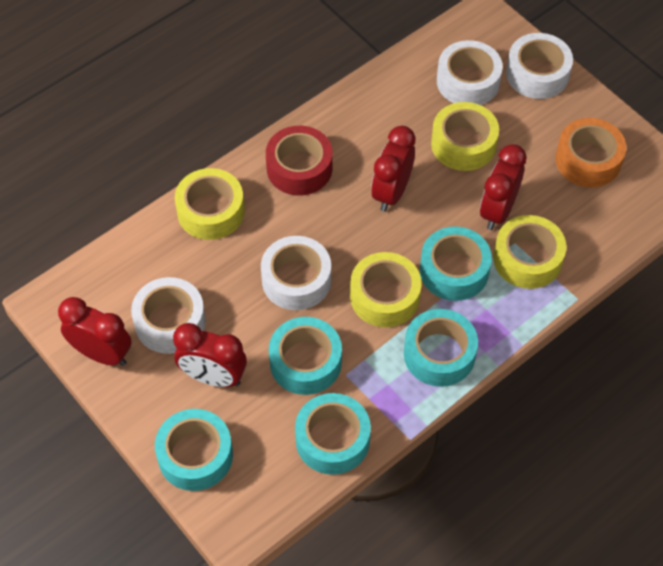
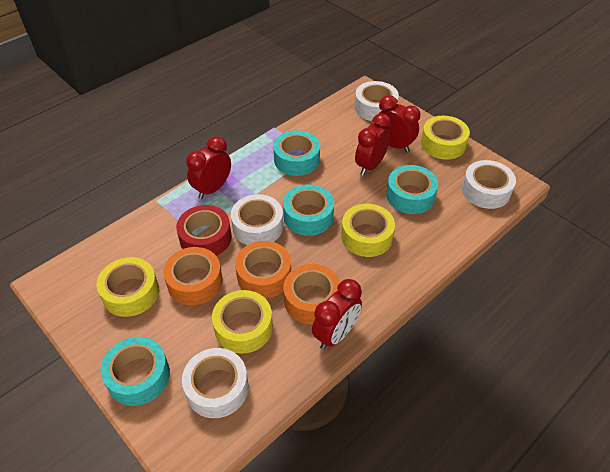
orange tape: 1 -> 3
turquoise tape: 5 -> 4

